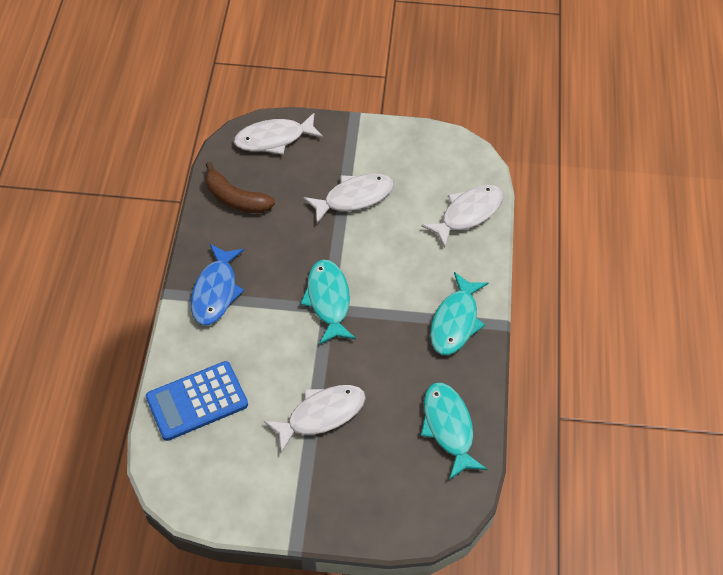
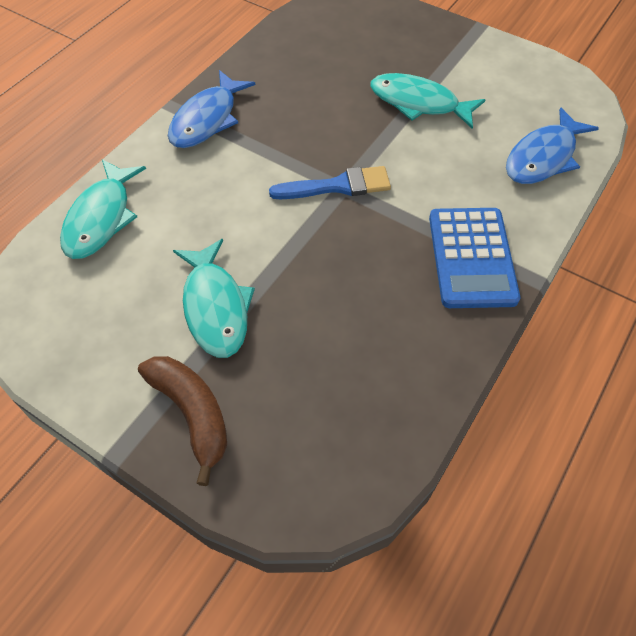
blue brush: 0 -> 1
blue fish: 1 -> 2
white fish: 4 -> 0

